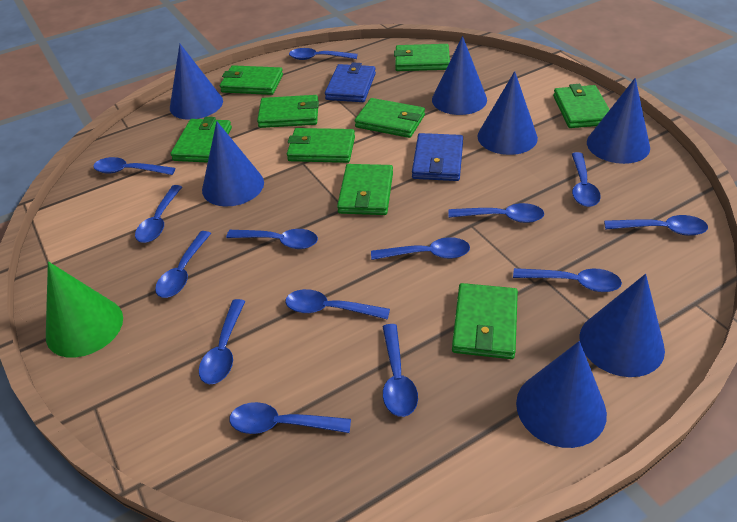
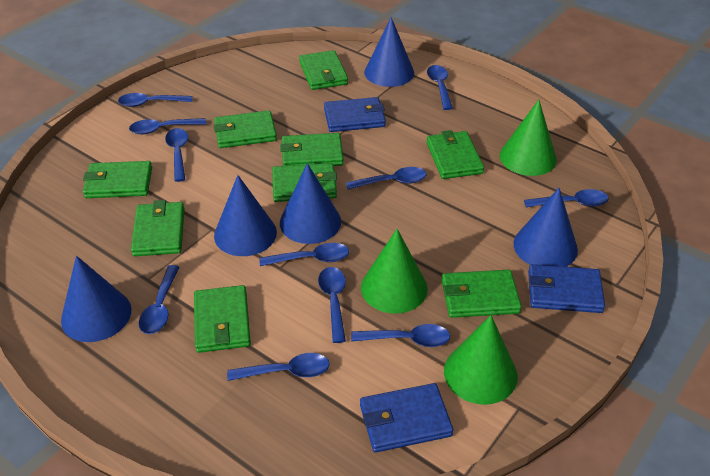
blue cone: 7 -> 5
blue spoon: 14 -> 11
blue wallet: 2 -> 3
green cone: 1 -> 3

